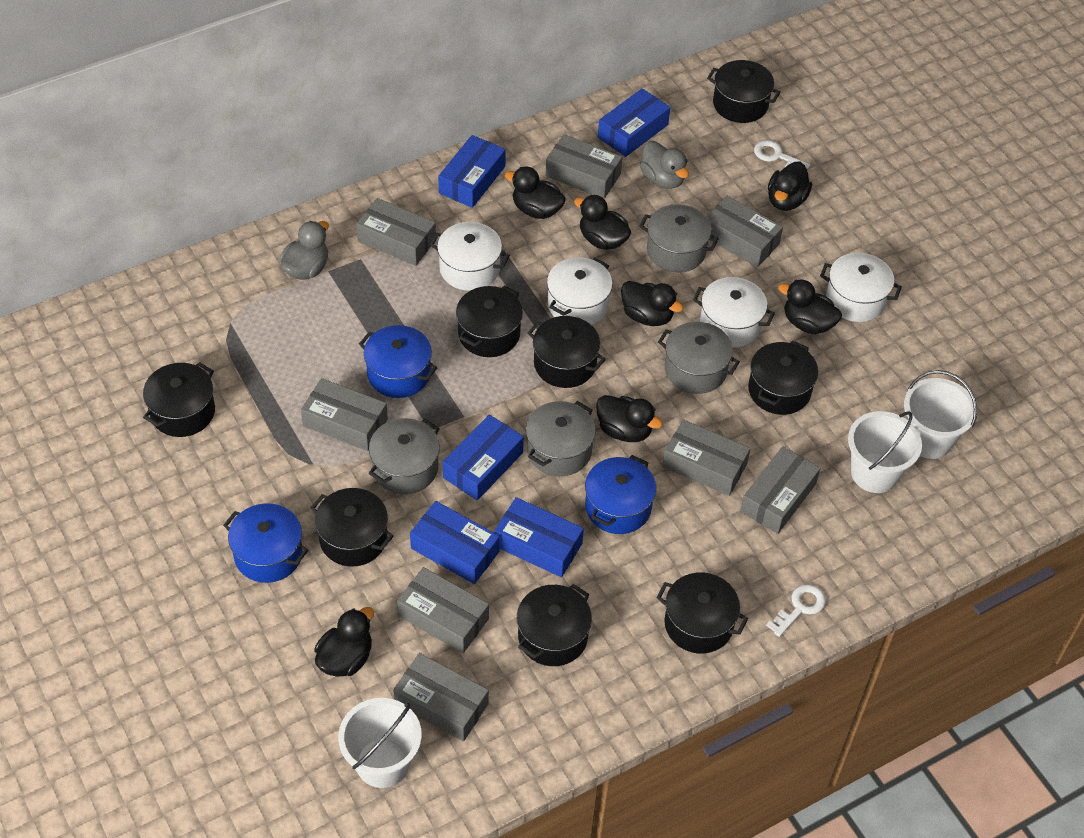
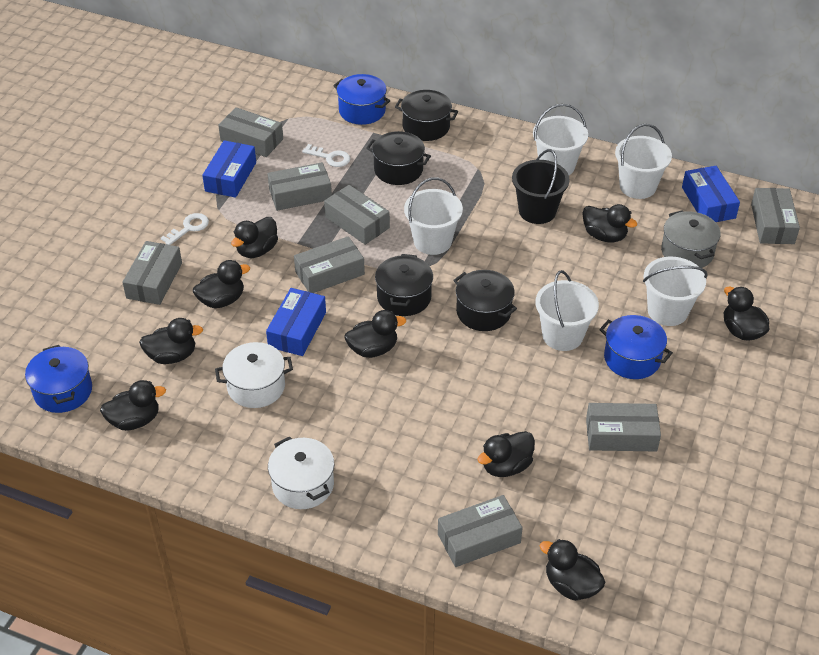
black bucket: 0 -> 1
black duck: 7 -> 9
black pot: 8 -> 4
blue box: 5 -> 3
grey duck: 2 -> 0
grey pot: 4 -> 1
white bucket: 3 -> 5
white pot: 4 -> 2

